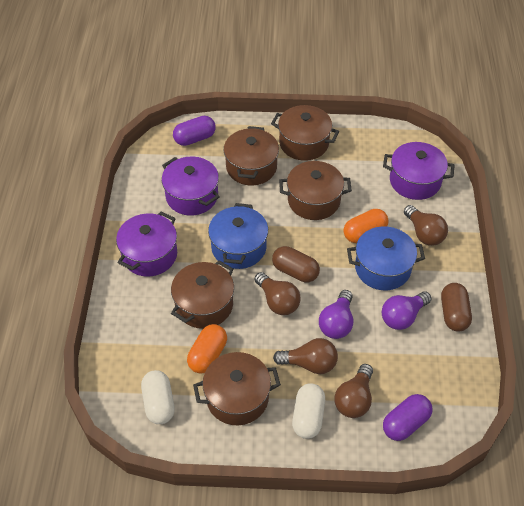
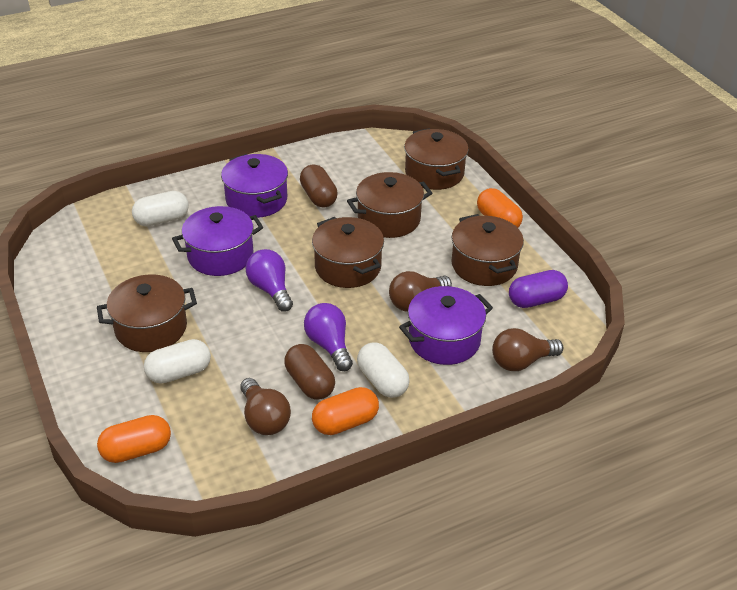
blue pot: 2 -> 0
brown light bulb: 4 -> 3
orange capsule: 2 -> 3
purple capsule: 2 -> 1
white capsule: 2 -> 3

